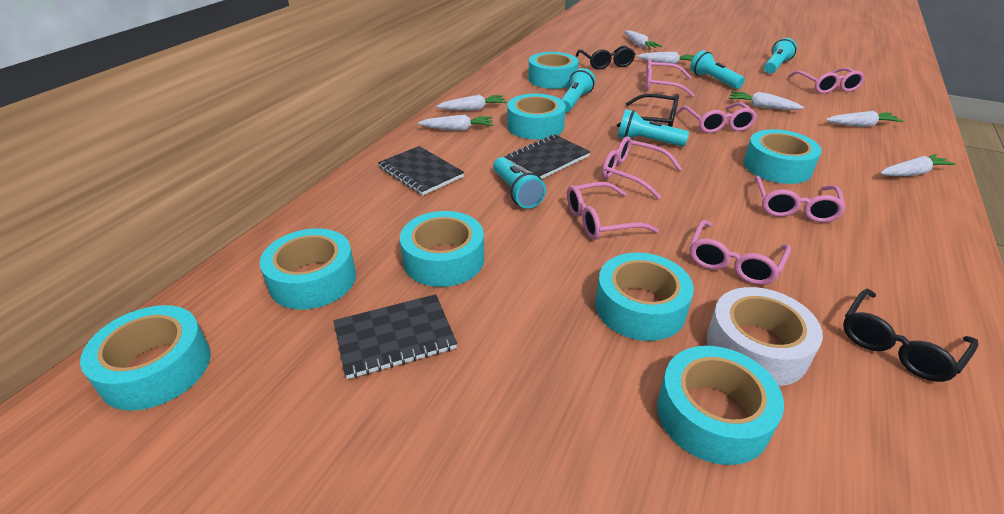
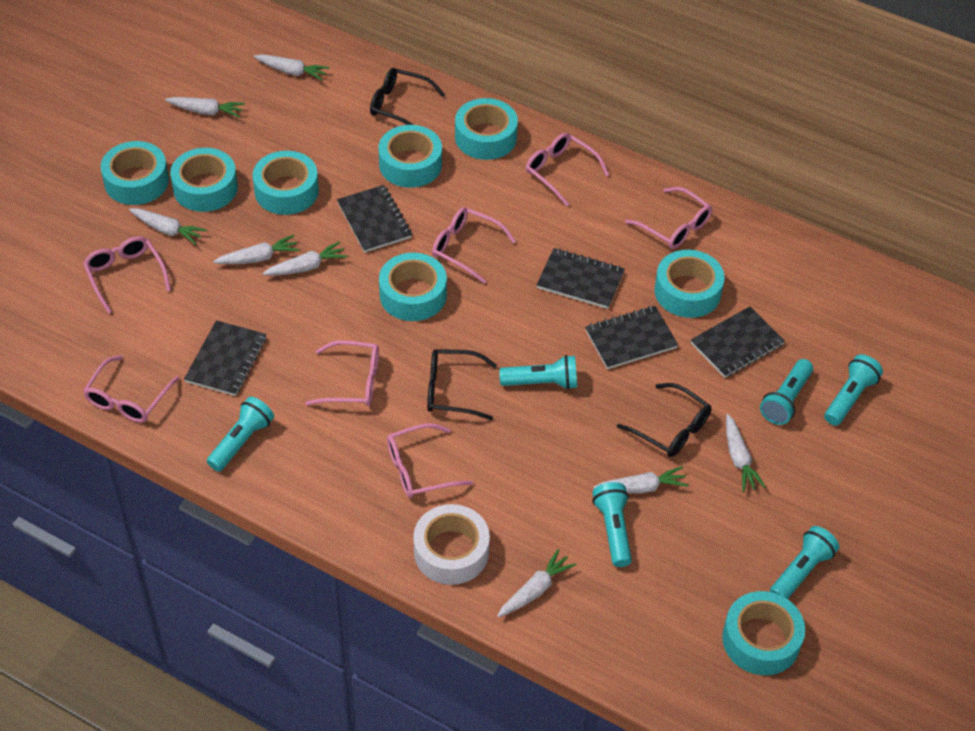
black notebook: 3 -> 5
turquoise flashlight: 5 -> 6
white carrot: 7 -> 8

